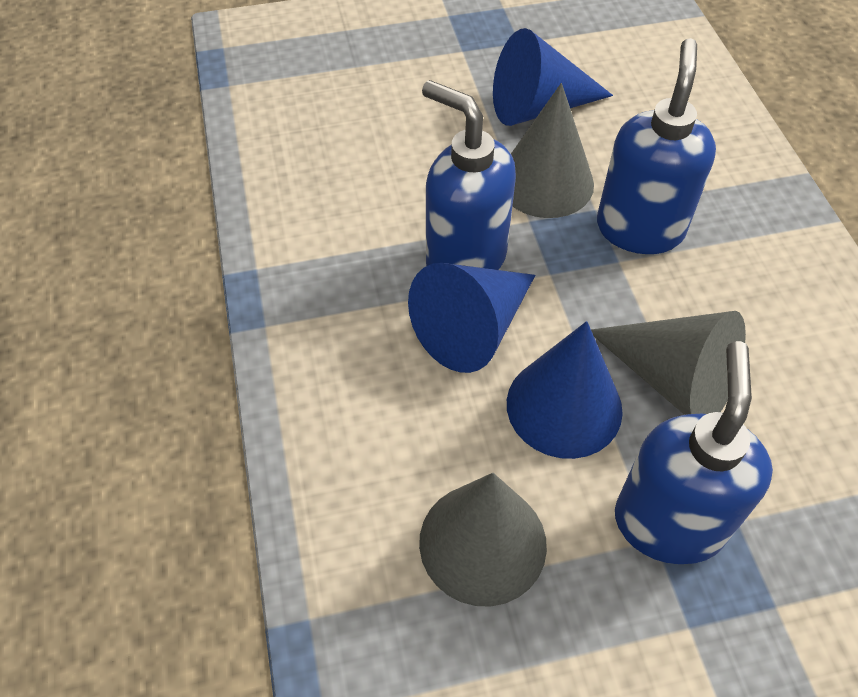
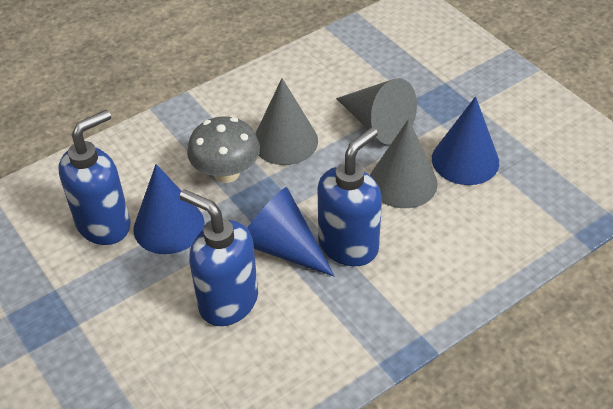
grey mushroom: 0 -> 1

